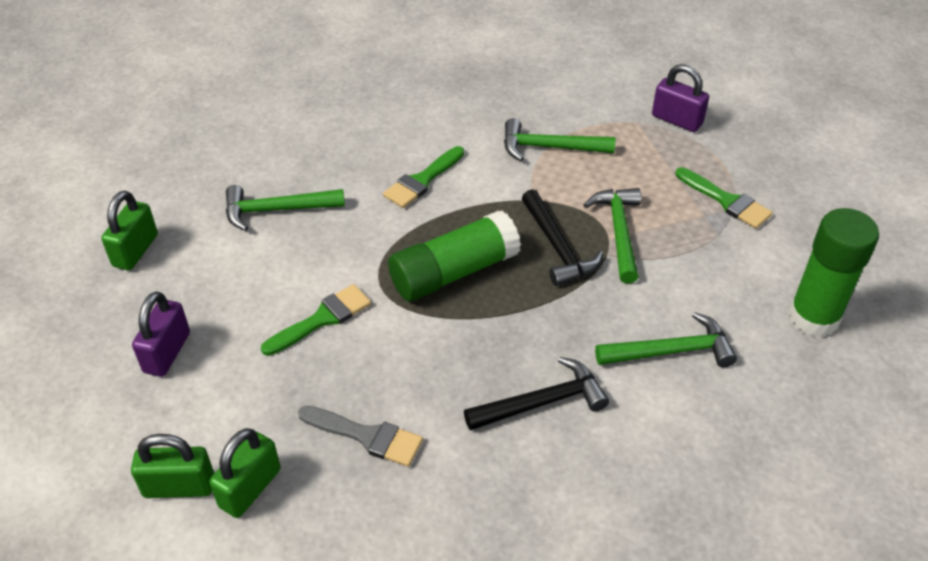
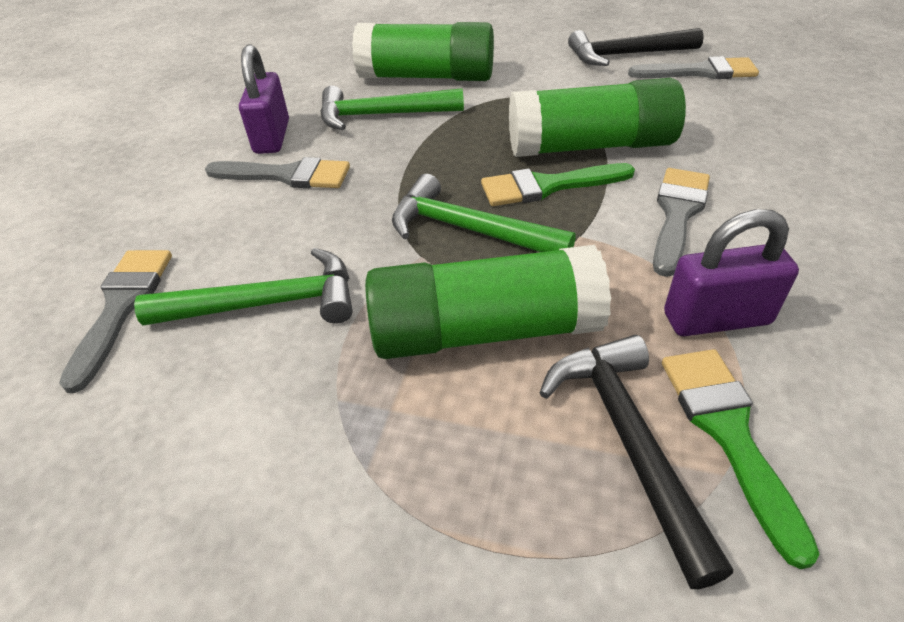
green brush: 3 -> 2
green glue stick: 2 -> 3
green hammer: 4 -> 3
green padlock: 3 -> 0
grey brush: 1 -> 4

